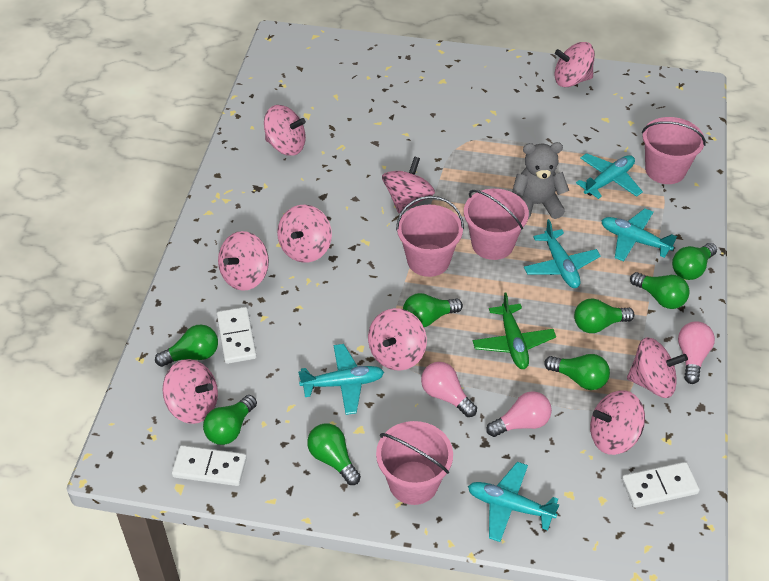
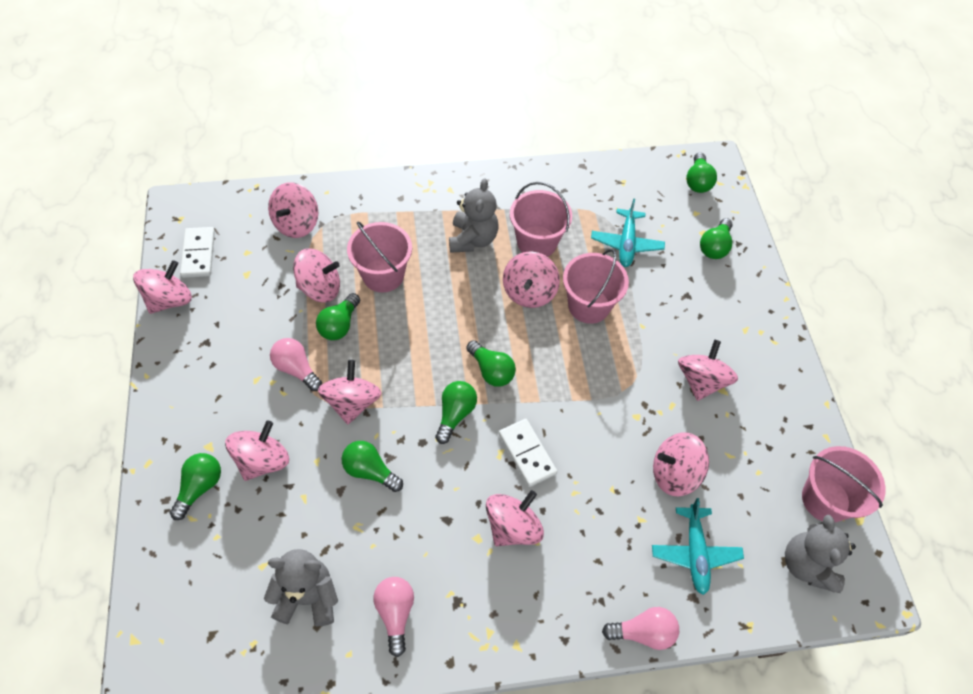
green light bulb: 8 -> 7
green plane: 1 -> 0
grey teddy bear: 1 -> 3
turquoise plane: 5 -> 2
white domino: 3 -> 2

